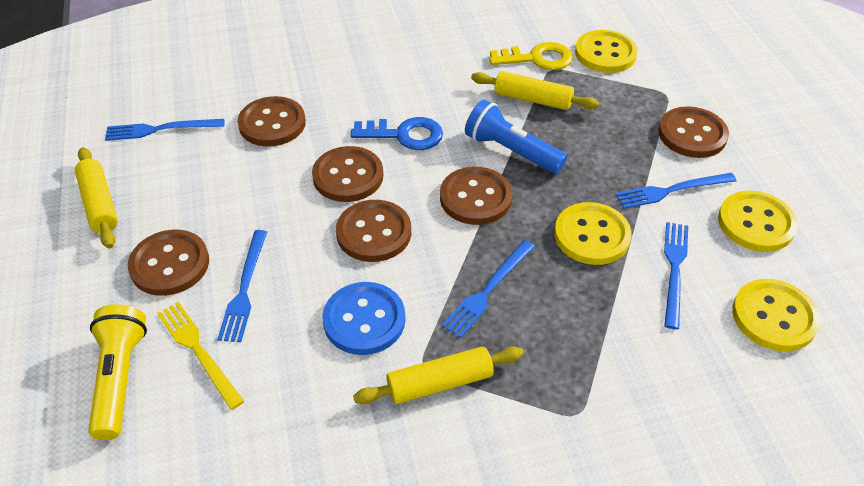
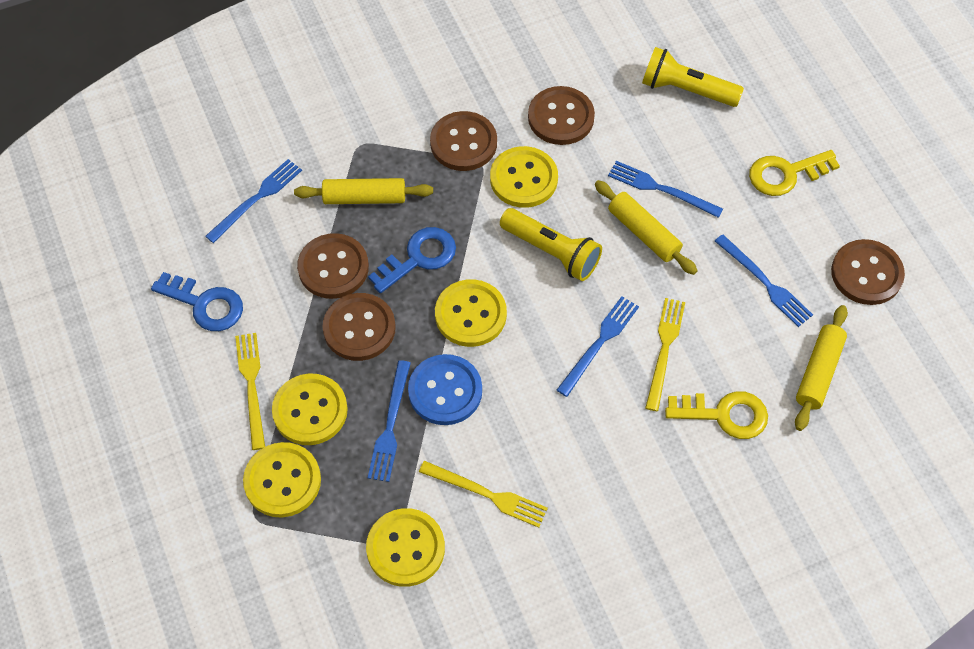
blue flashlight: 1 -> 0
blue key: 1 -> 2
brown button: 6 -> 5
yellow button: 4 -> 5
yellow flashlight: 1 -> 2
yellow fork: 1 -> 3
yellow key: 1 -> 2

